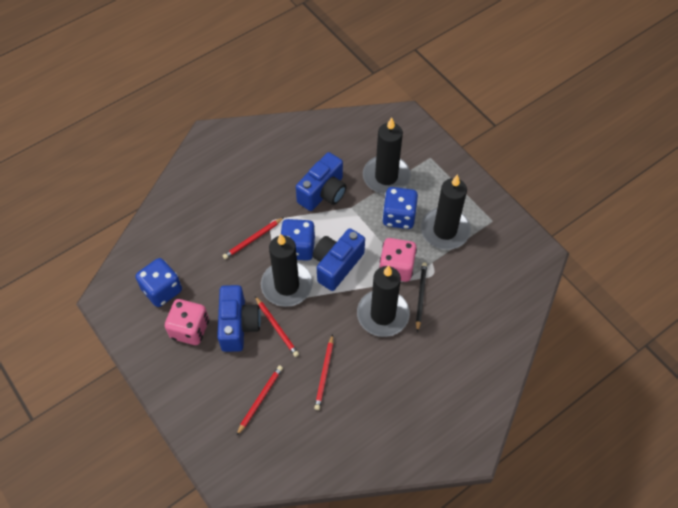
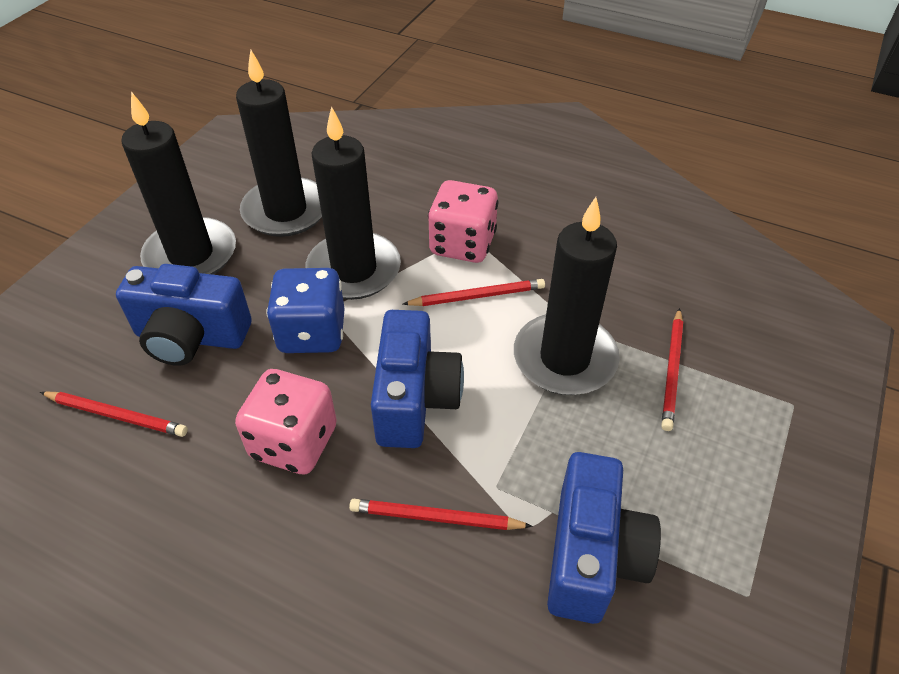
black pencil: 1 -> 0
blue dice: 3 -> 1

